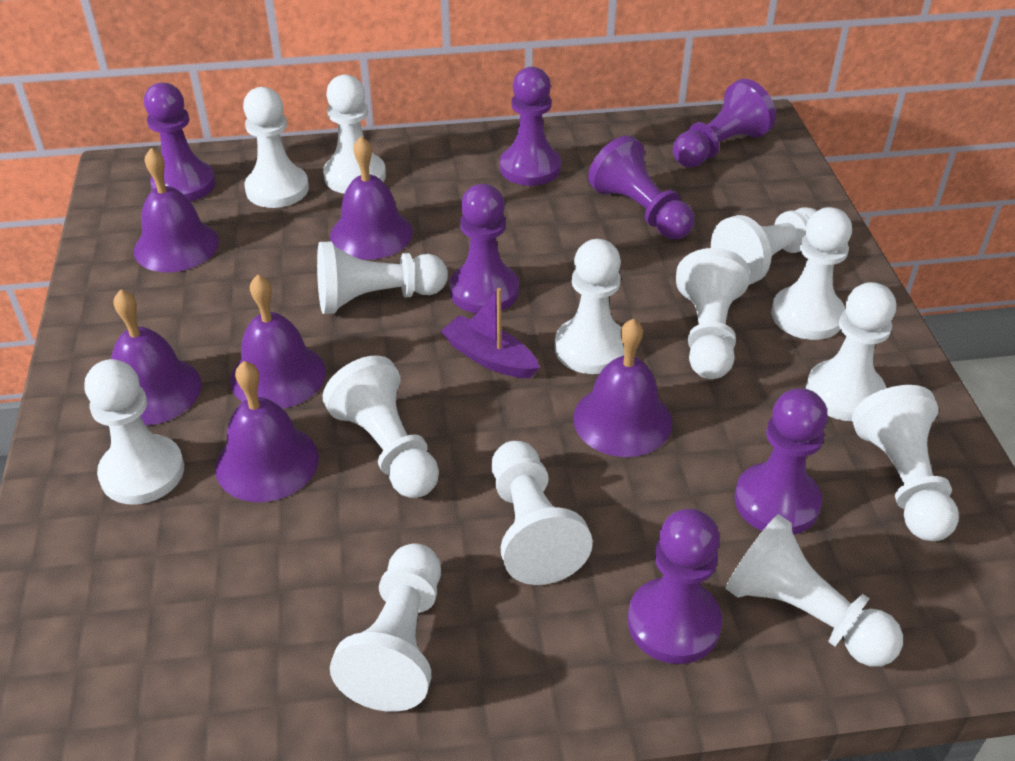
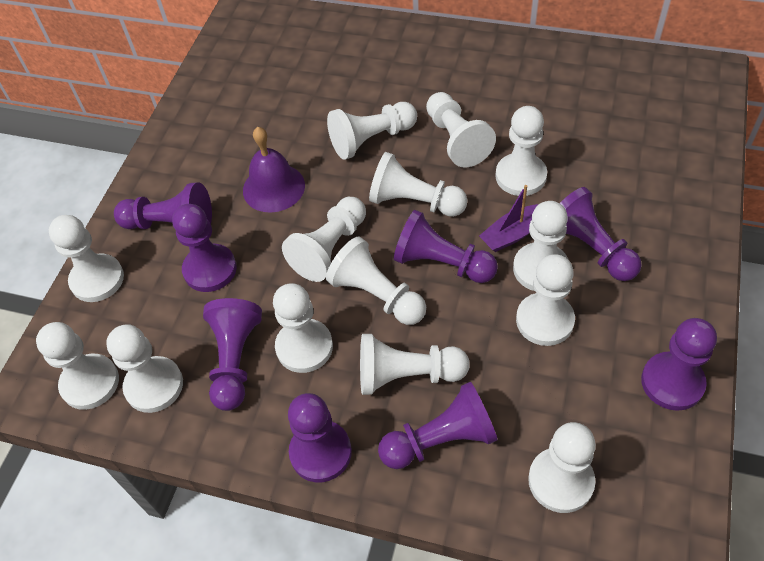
purple bell: 6 -> 1
purple pawn: 7 -> 8

